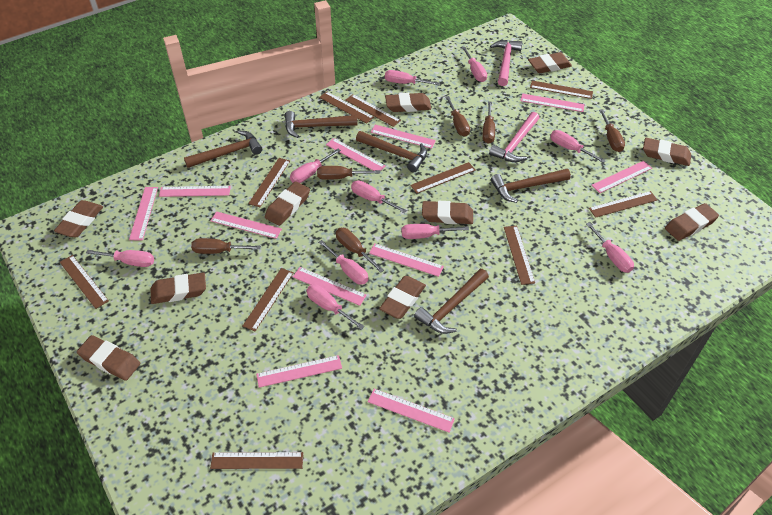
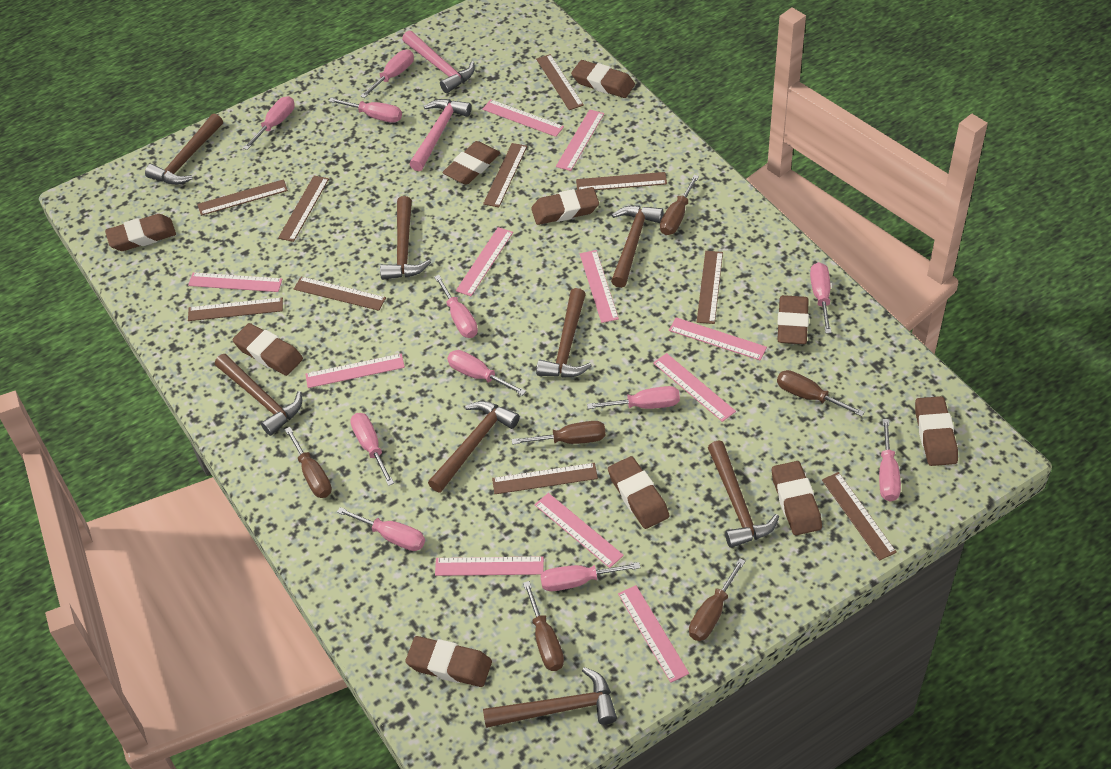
brown hammer: 5 -> 8
pink screwdriver: 10 -> 11

